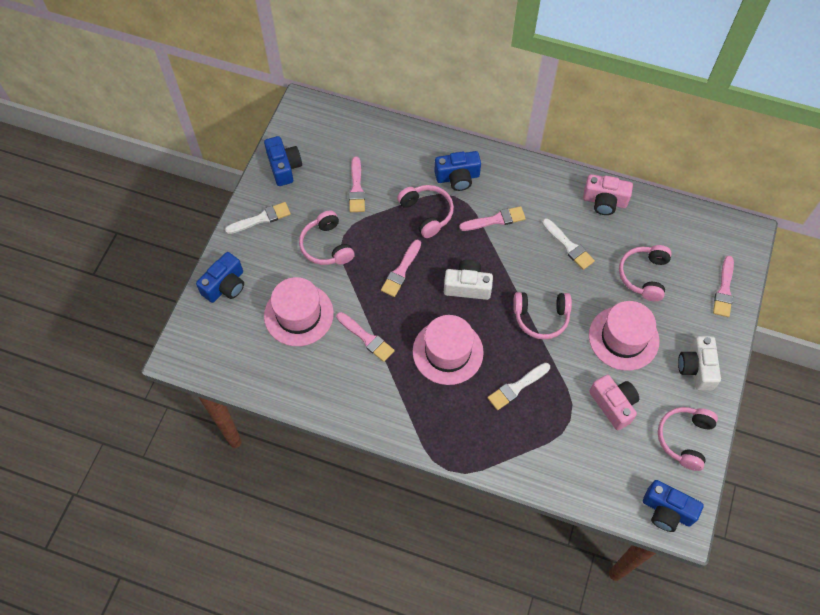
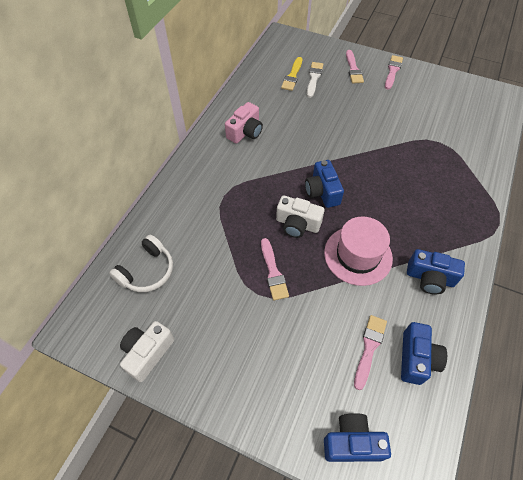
pink brush: 5 -> 4
pink camera: 2 -> 1
pink hat: 3 -> 1
pink headphones: 5 -> 0
white brush: 3 -> 1
white headphones: 0 -> 1
yellow brush: 0 -> 1

